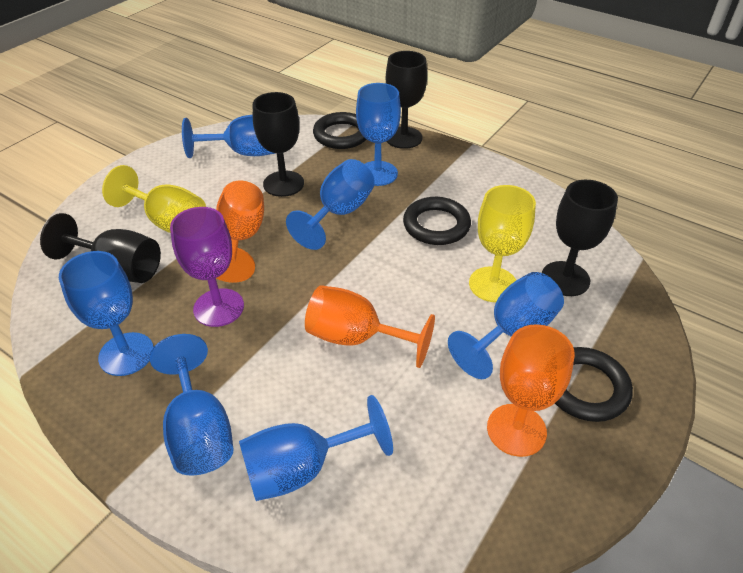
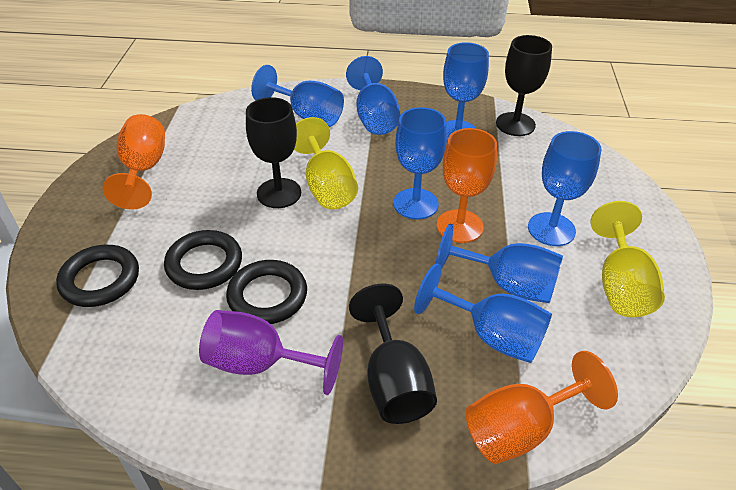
black goblet: 4 -> 3

